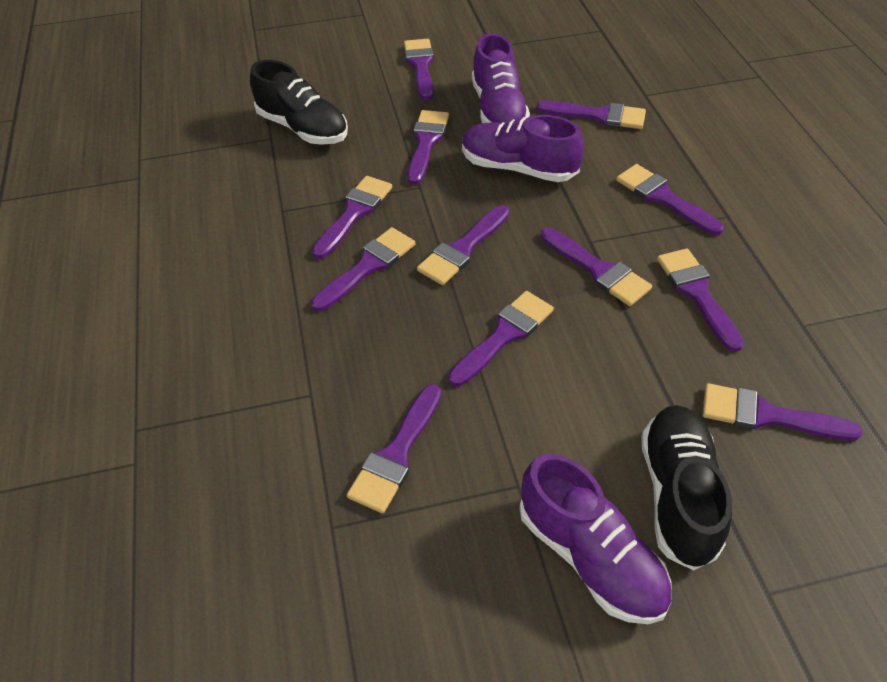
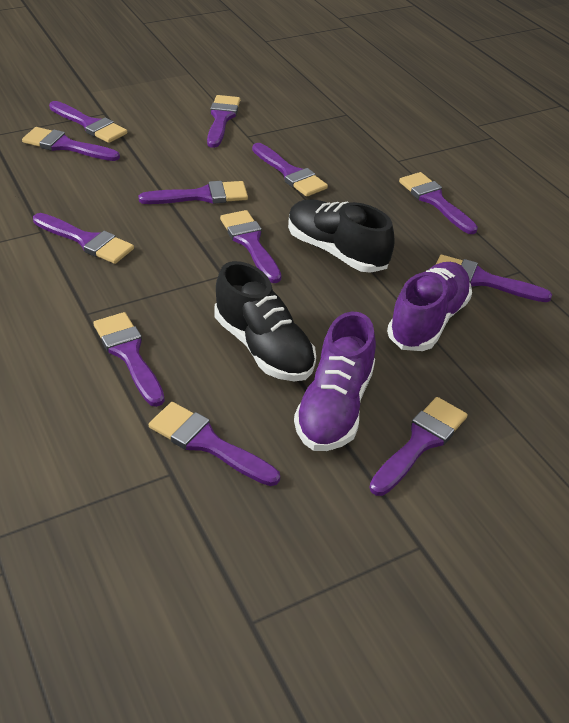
purple shoe: 3 -> 2

